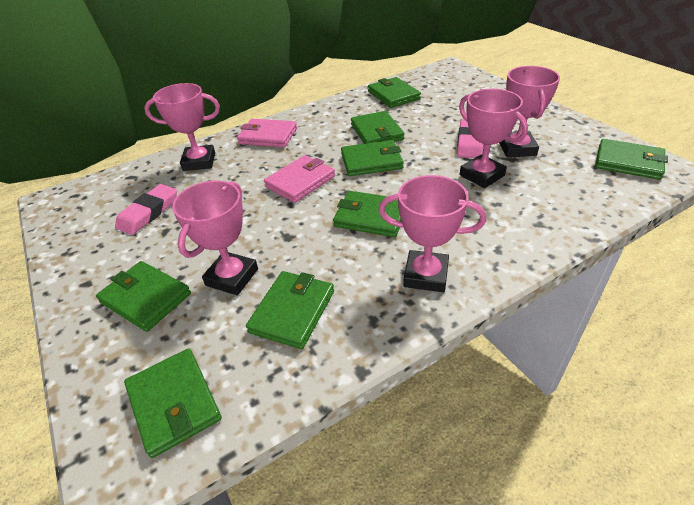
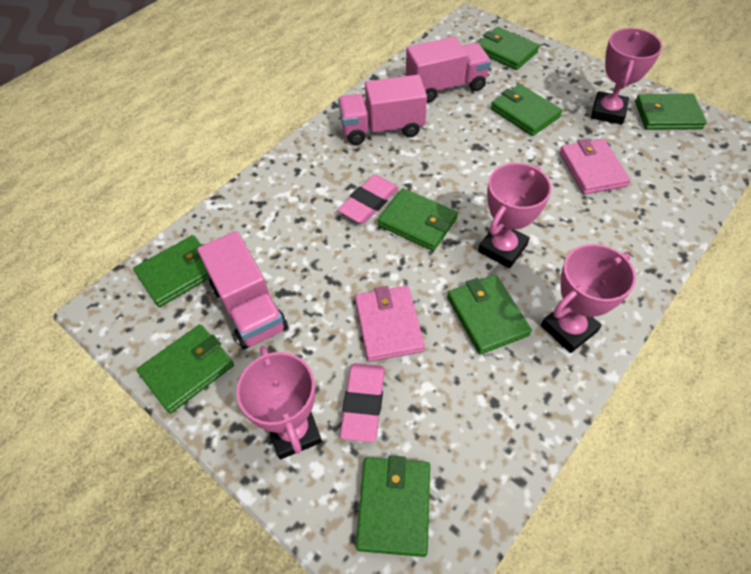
pink trophy: 5 -> 4
pink truck: 0 -> 3

